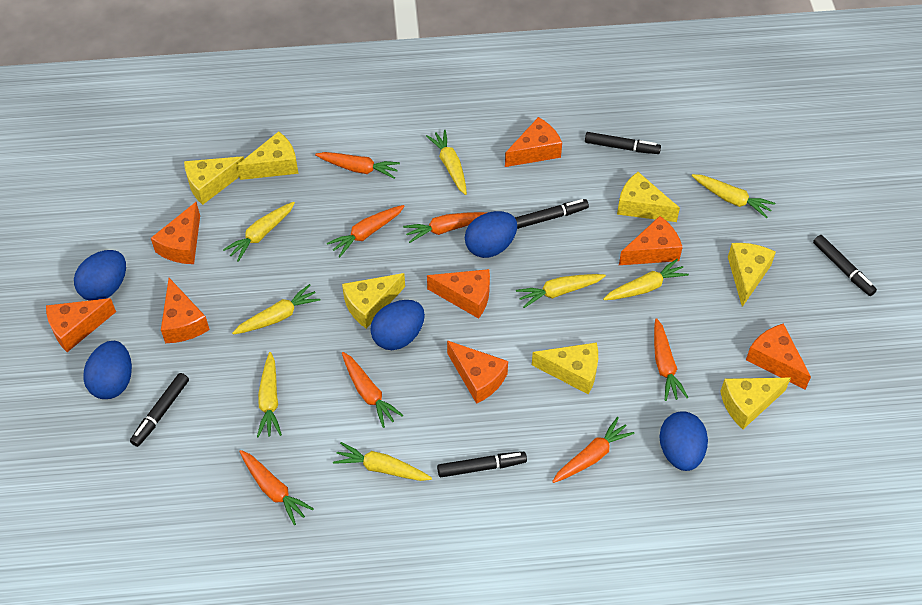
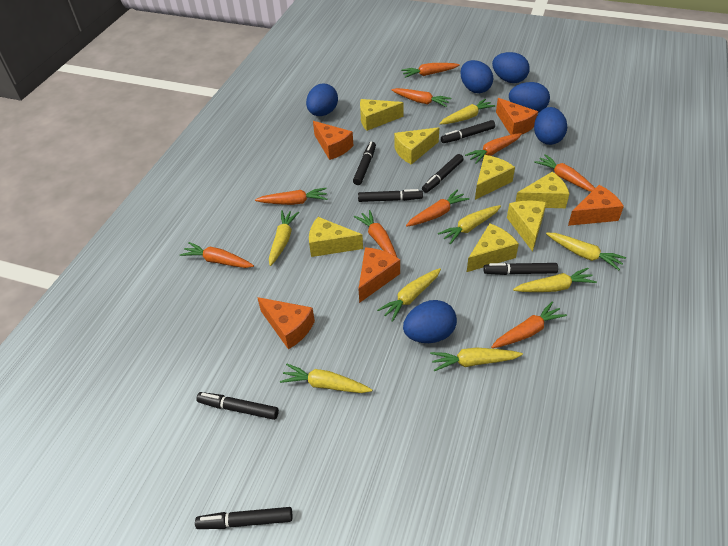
black marker: 5 -> 7
blue egg: 5 -> 6
orange carrot: 7 -> 9
orange cheese: 8 -> 5

